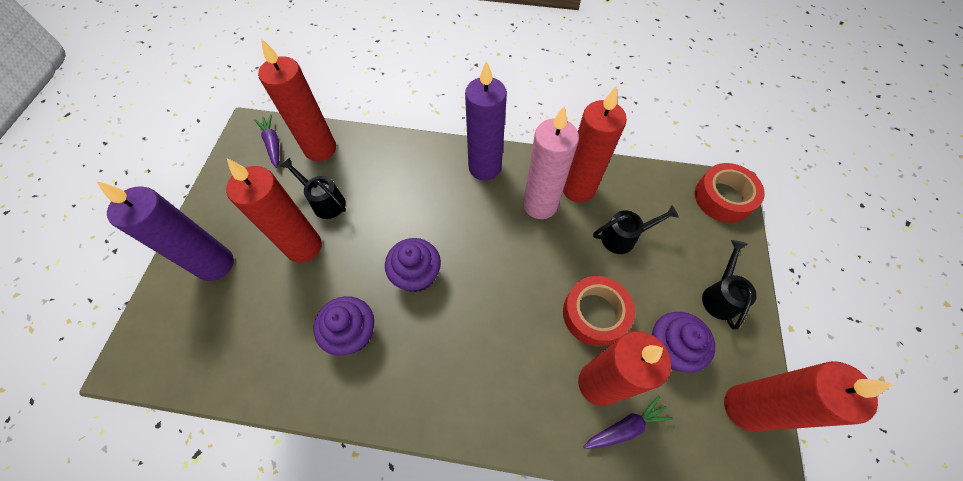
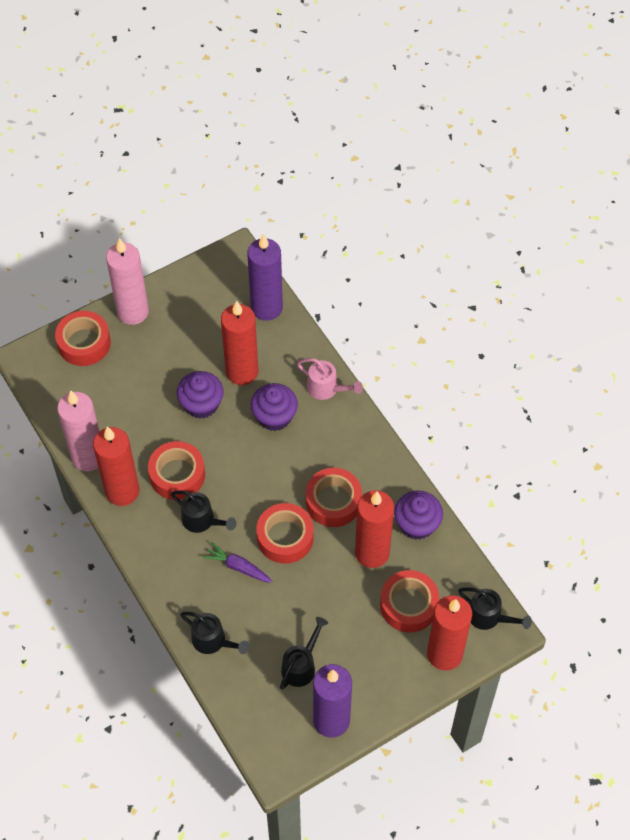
black watering can: 3 -> 4
pink candle: 1 -> 2
pink watering can: 0 -> 1
purple carrot: 2 -> 1
red candle: 5 -> 4
red tape: 2 -> 5

